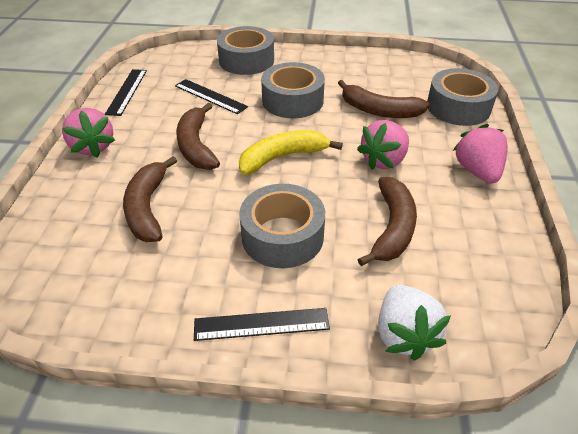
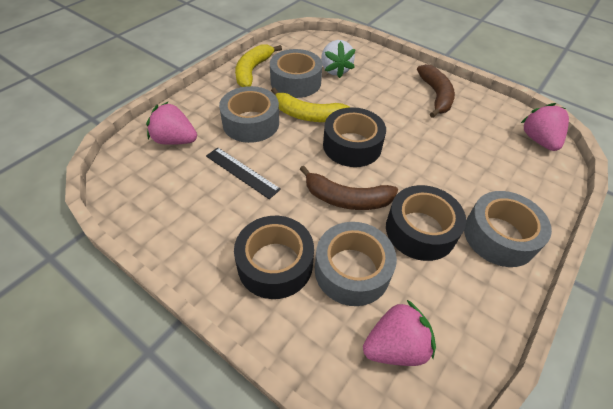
black ruler: 3 -> 1
black tape: 0 -> 3
brown banana: 4 -> 2
yellow banana: 1 -> 2

